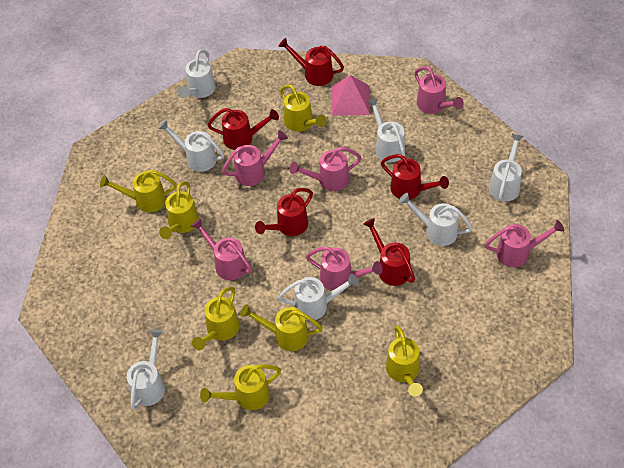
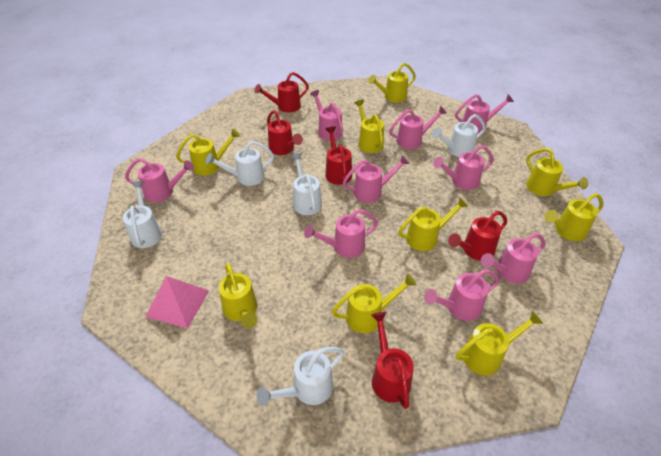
pink watering can: 6 -> 9
white watering can: 7 -> 5
yellow watering can: 7 -> 9

